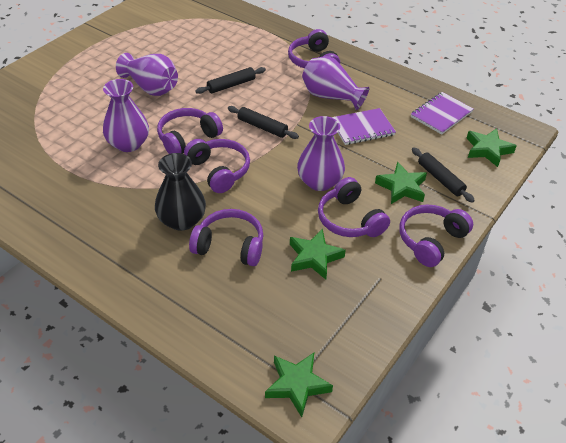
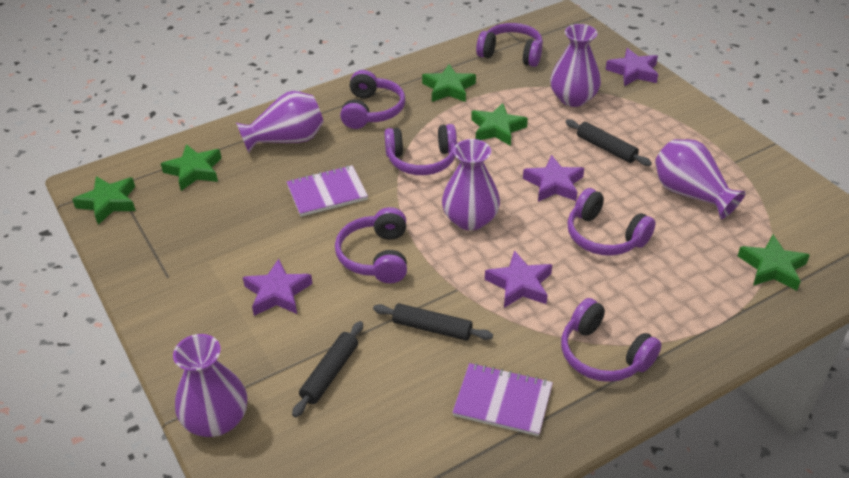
black vase: 1 -> 0
green star: 4 -> 5
purple star: 0 -> 4
purple vase: 4 -> 5

